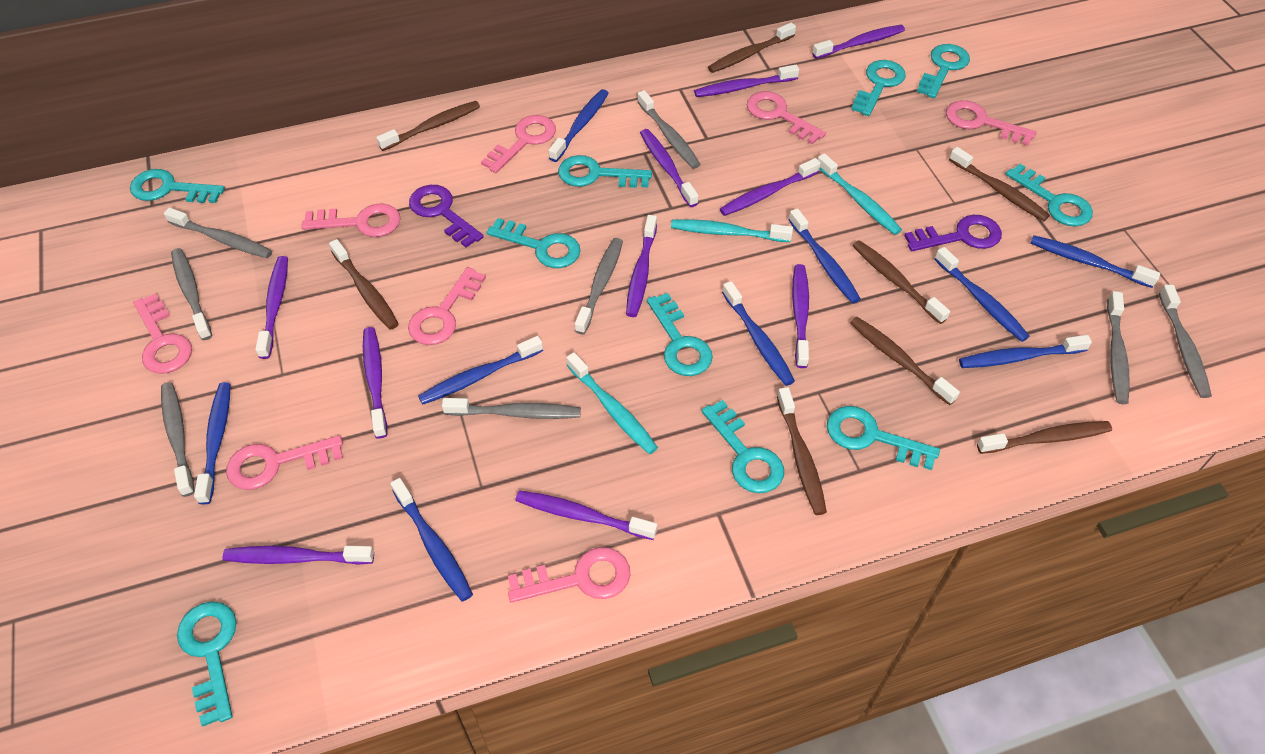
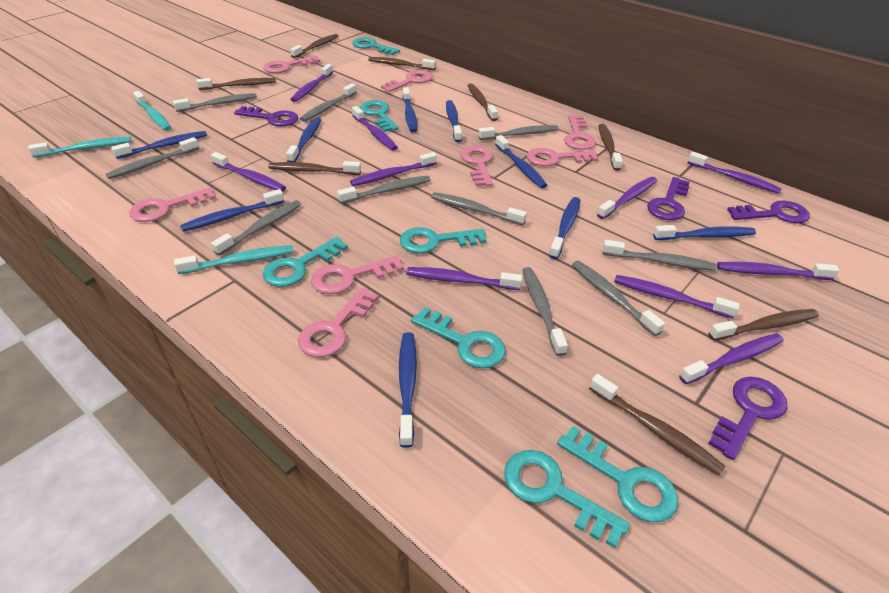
grey toothbrush: 8 -> 10
purple key: 2 -> 4
turquoise key: 10 -> 7

